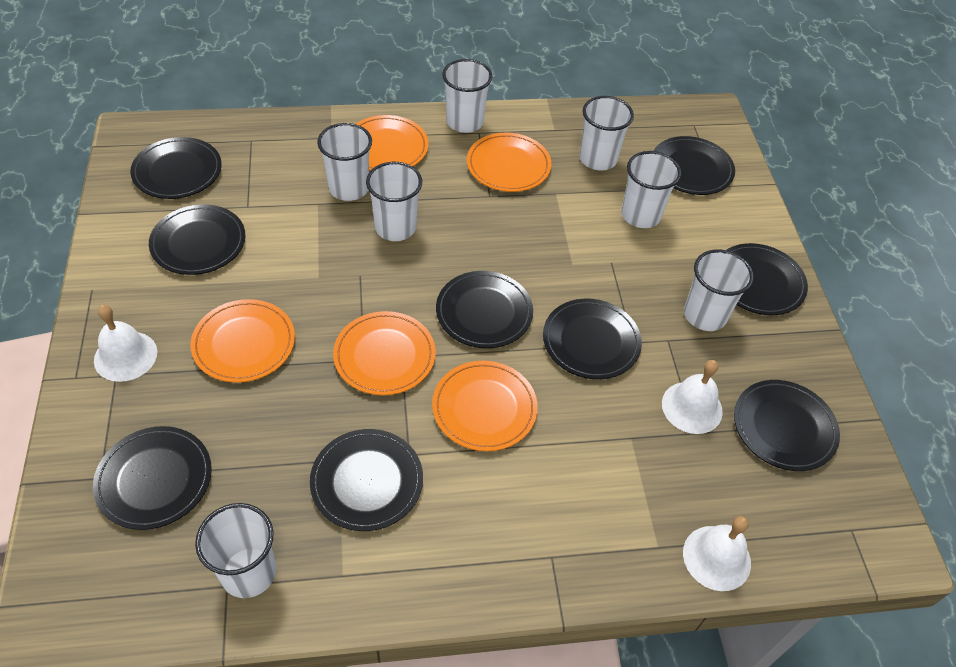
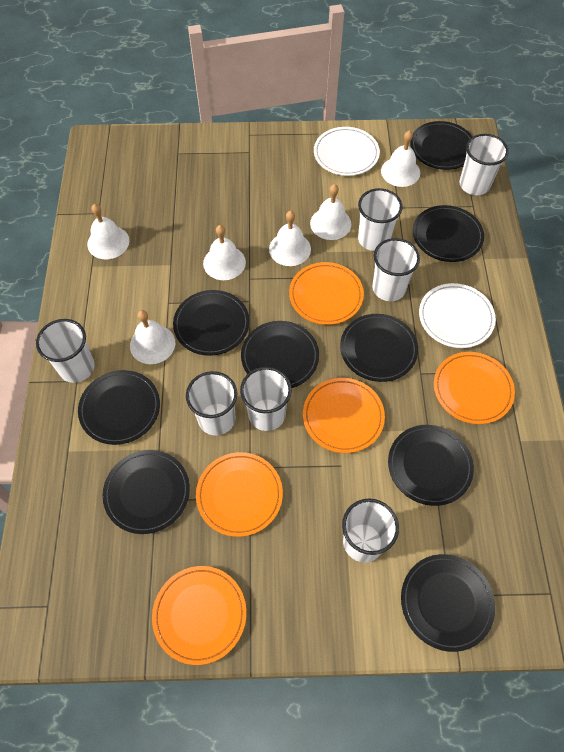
white bell: 3 -> 6
white plate: 0 -> 2

